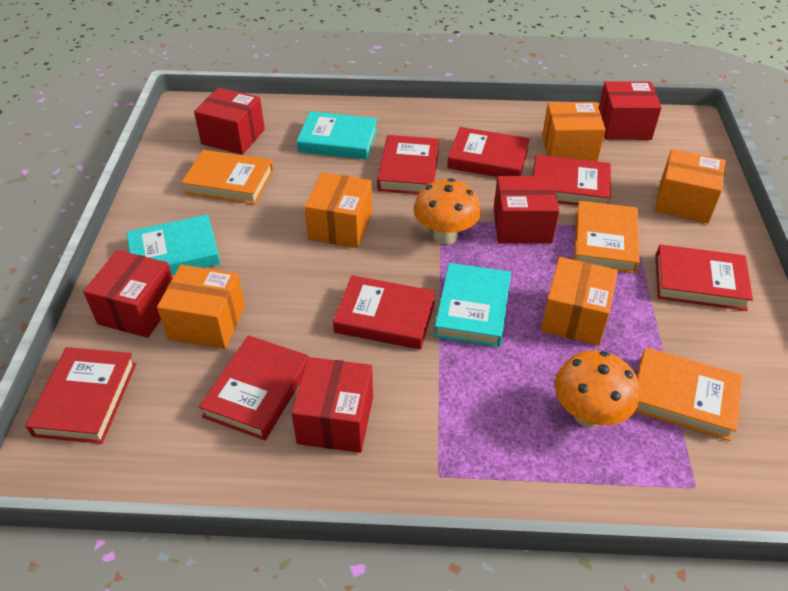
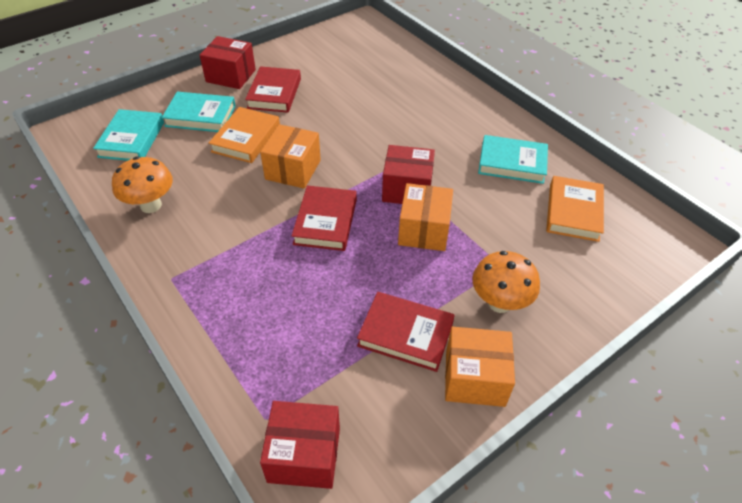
orange book: 3 -> 2
orange box: 5 -> 3
red book: 7 -> 3
red box: 5 -> 3

